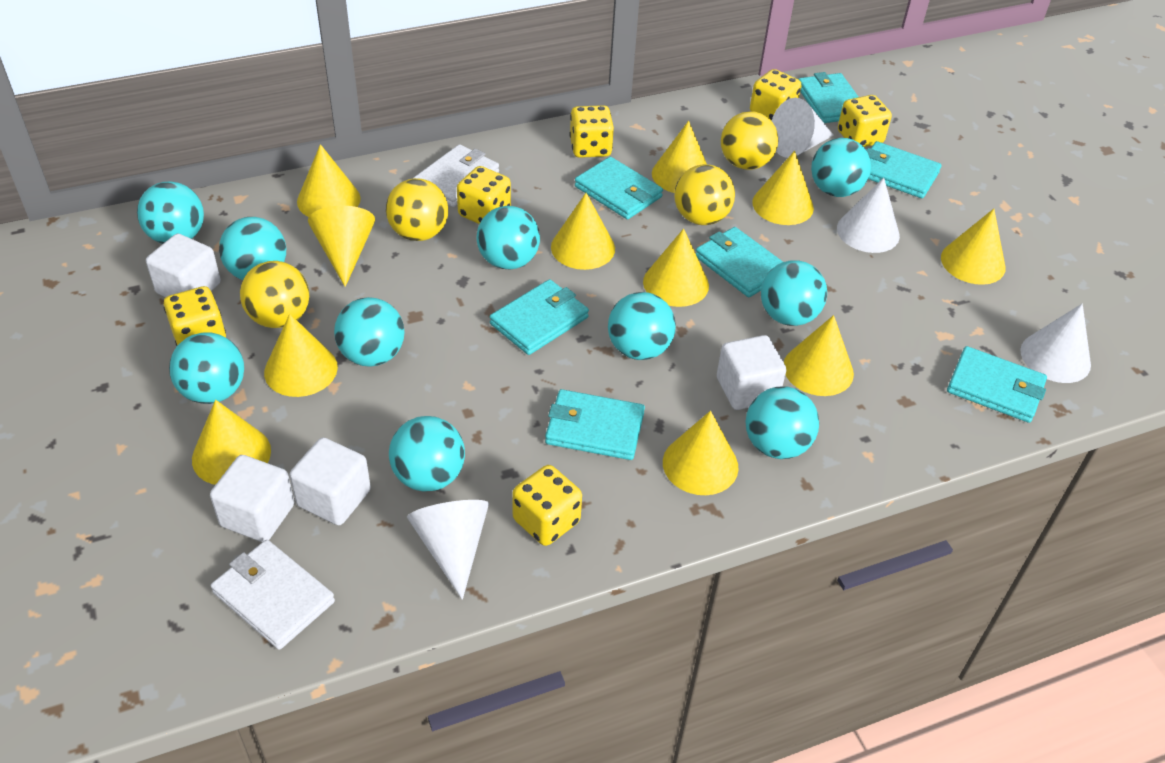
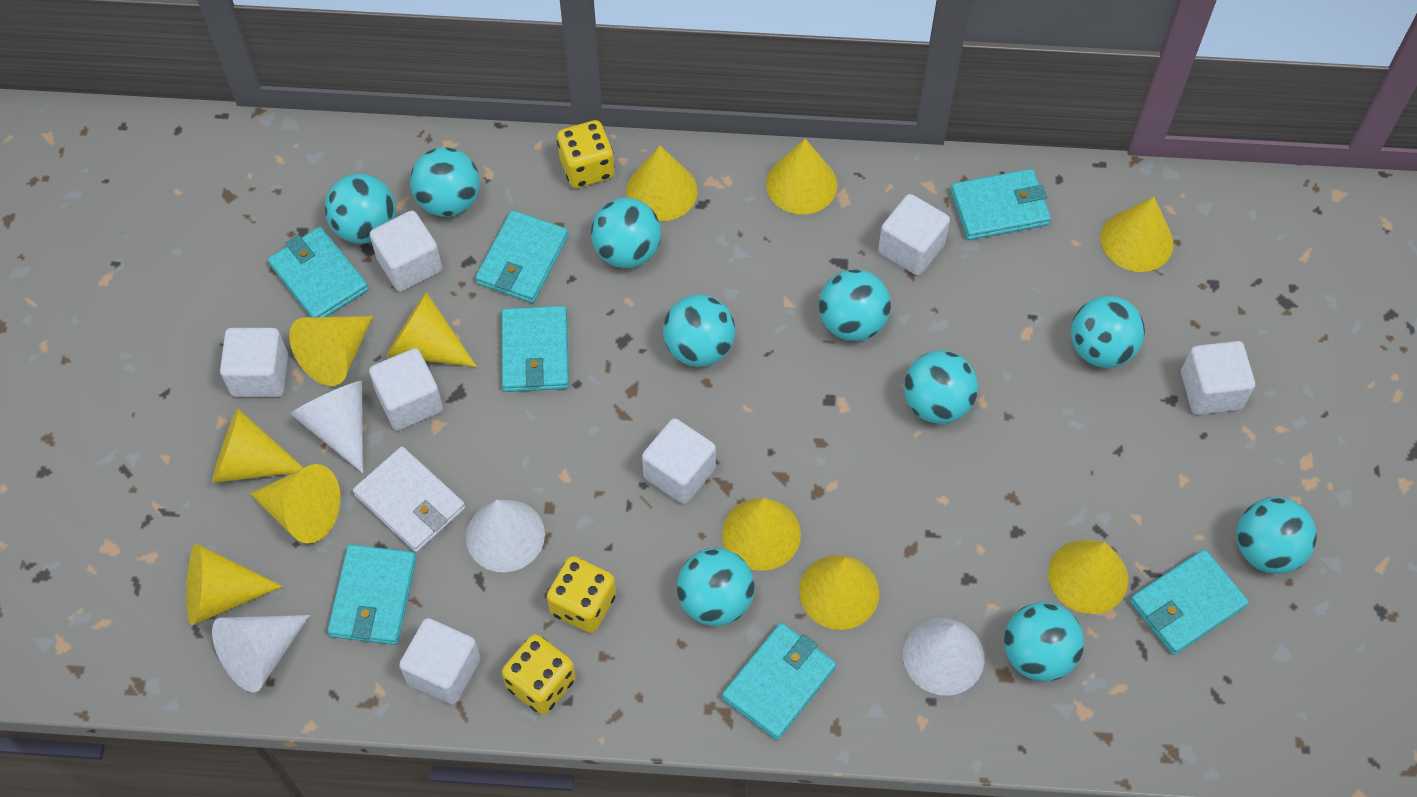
white cube: 4 -> 7
white wallet: 2 -> 1
yellow ball: 4 -> 0
yellow dice: 6 -> 3

